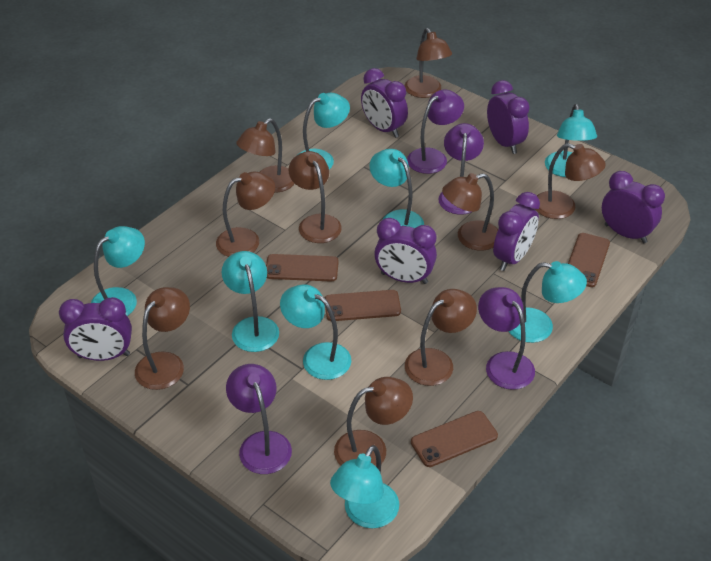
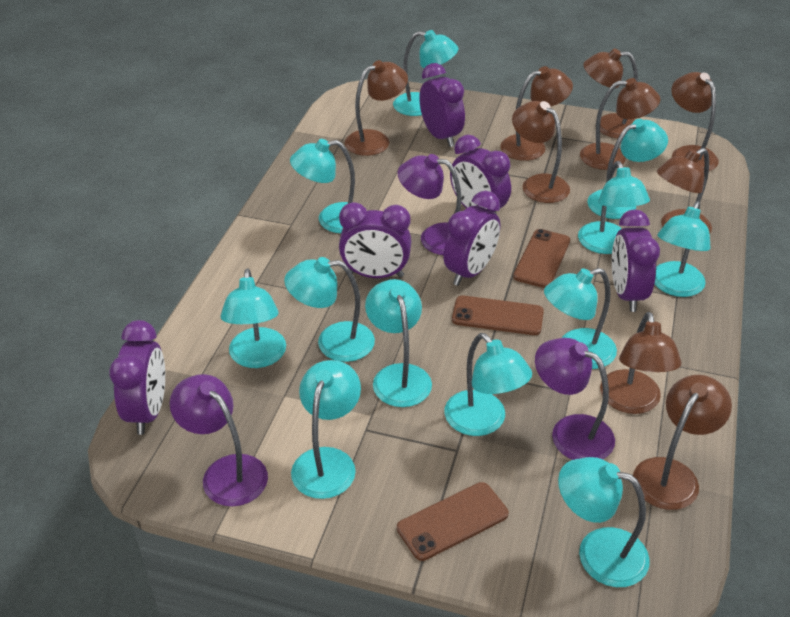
brown phone: 4 -> 3
purple lamp: 4 -> 3
turquoise lamp: 8 -> 12

